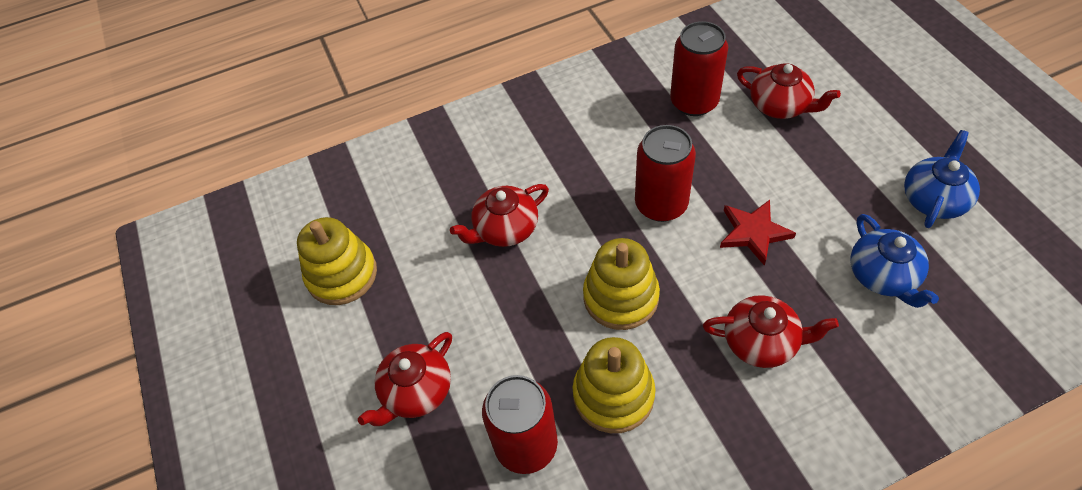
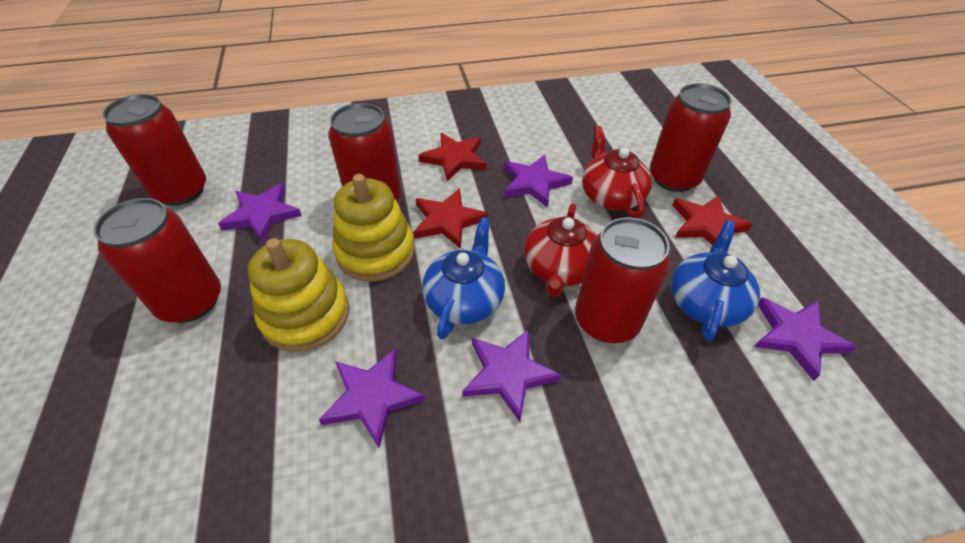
purple star: 0 -> 5
red can: 3 -> 5
red star: 1 -> 3
red teapot: 4 -> 2
yellow stacking toy: 3 -> 2

